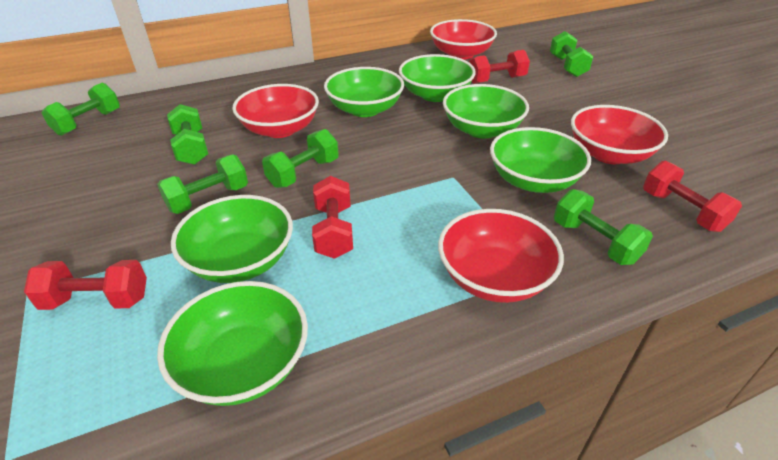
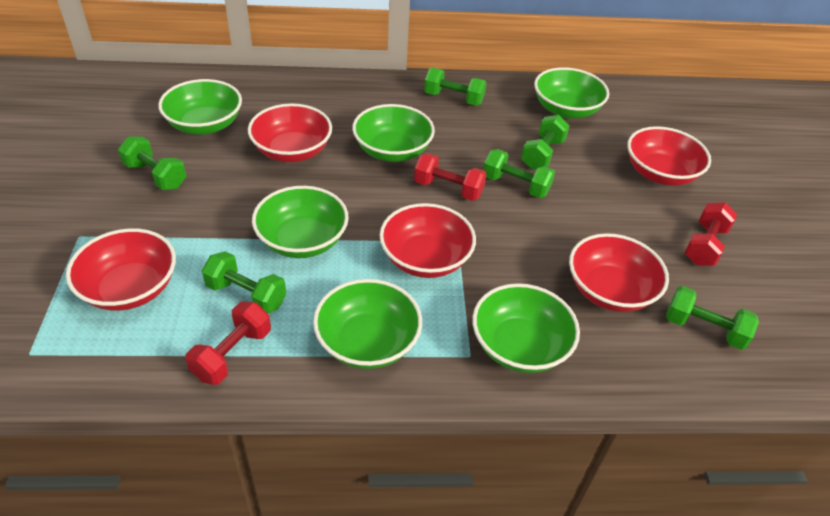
red bowl: 4 -> 5
red dumbbell: 4 -> 3

